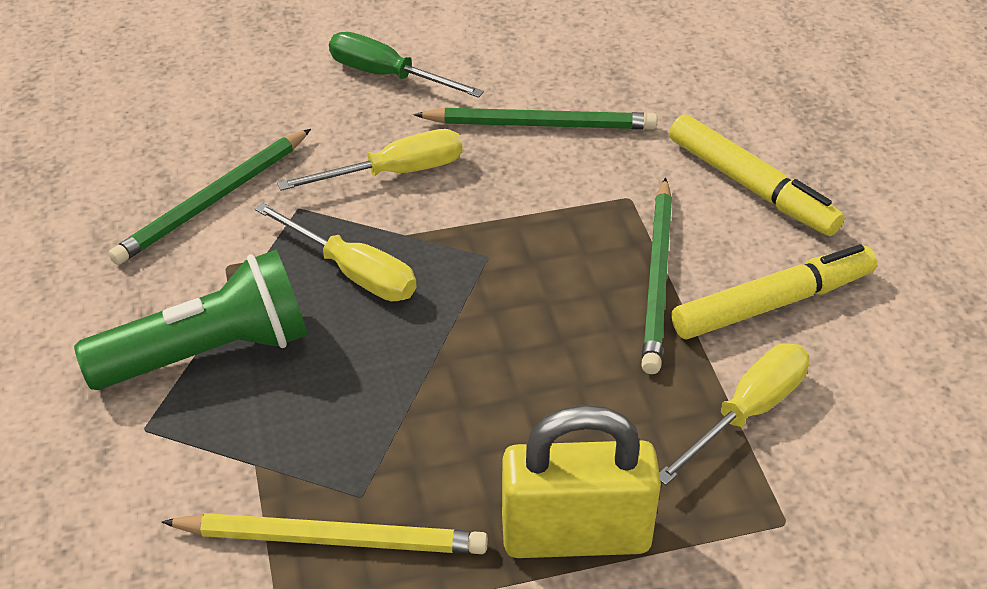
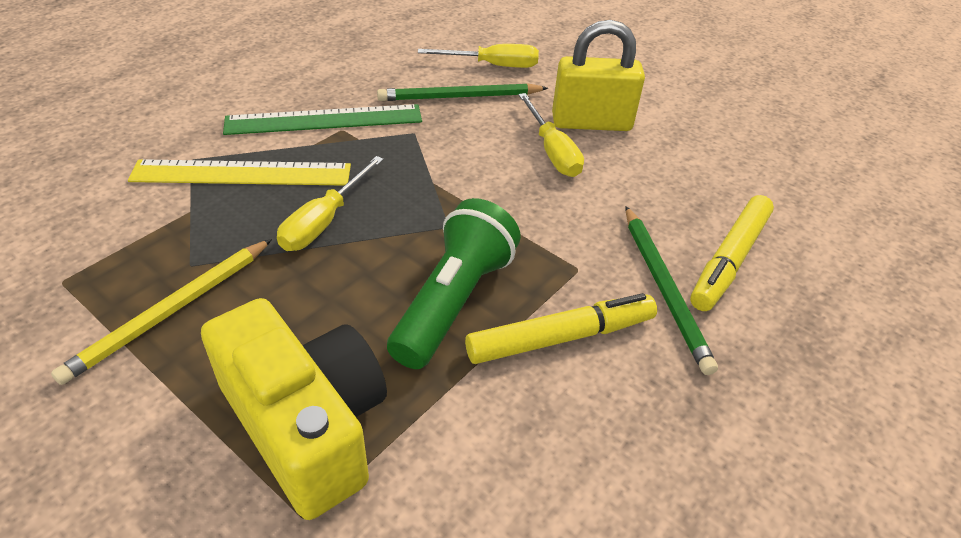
green pencil: 3 -> 2
green ruler: 0 -> 1
green screwdriver: 1 -> 0
yellow camera: 0 -> 1
yellow ruler: 0 -> 1

